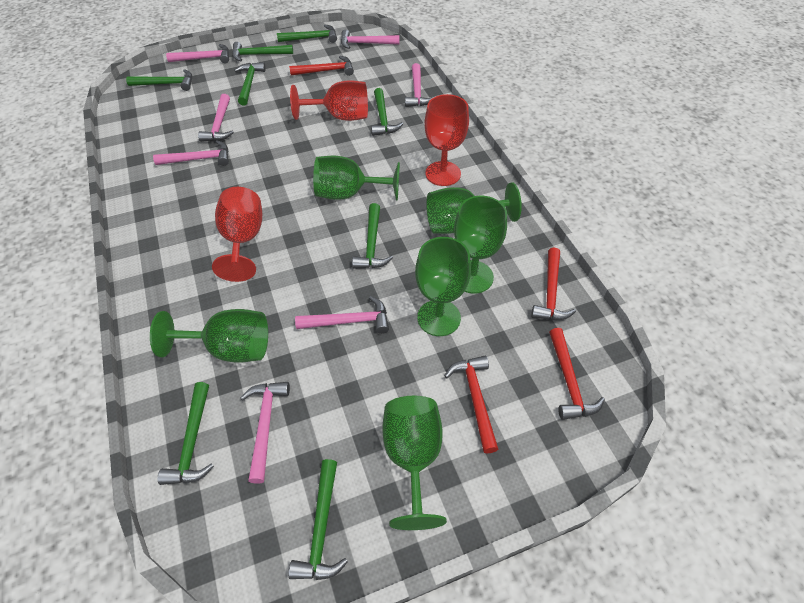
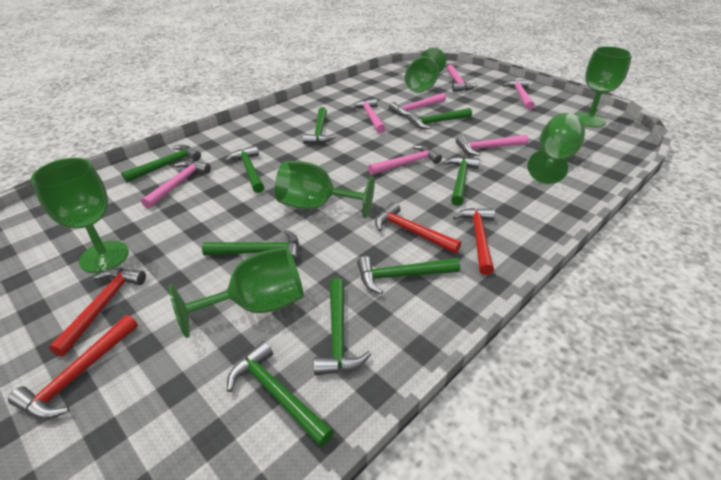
green hammer: 8 -> 9
red goblet: 3 -> 0

